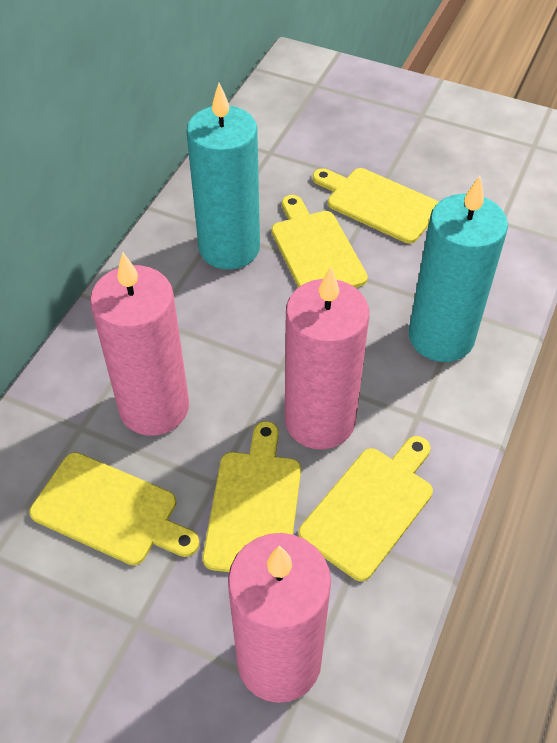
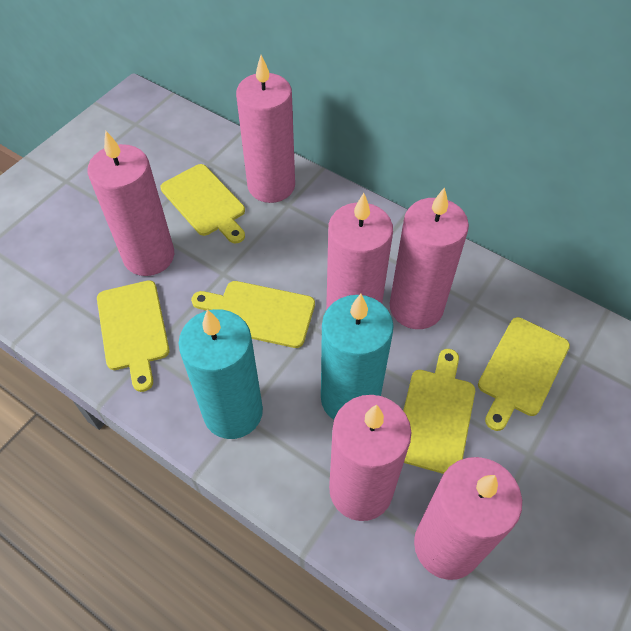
pink candle: 3 -> 6

